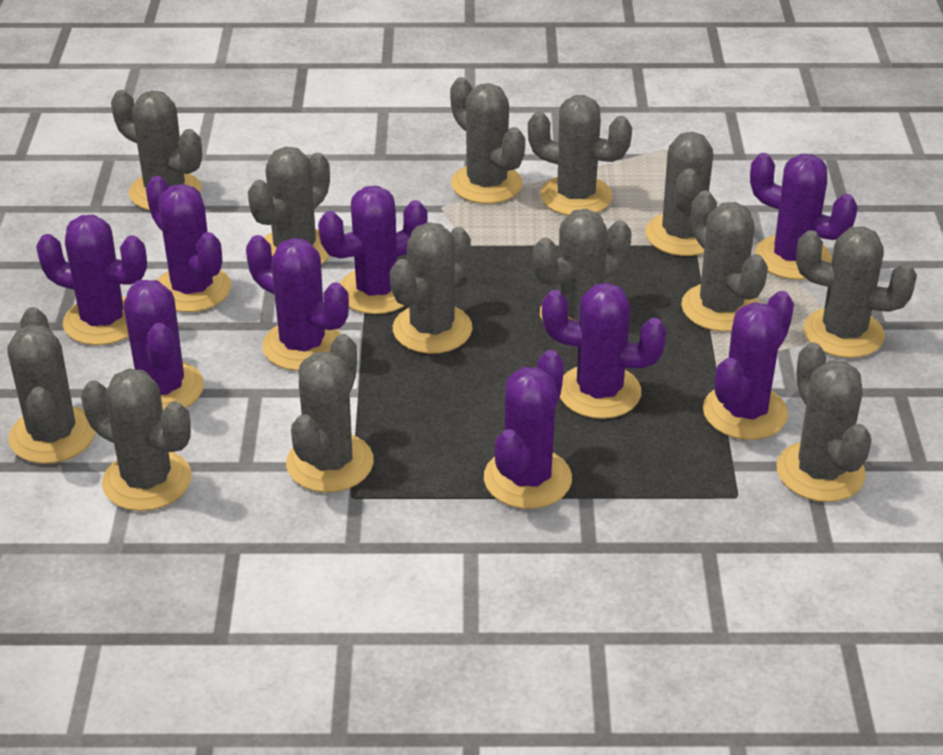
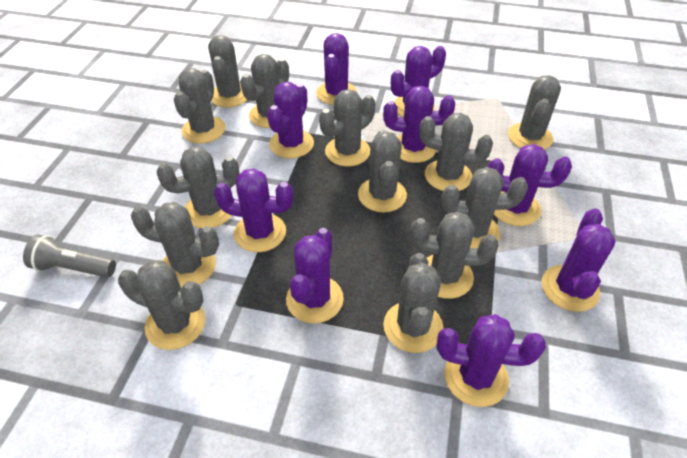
grey flashlight: 0 -> 1

